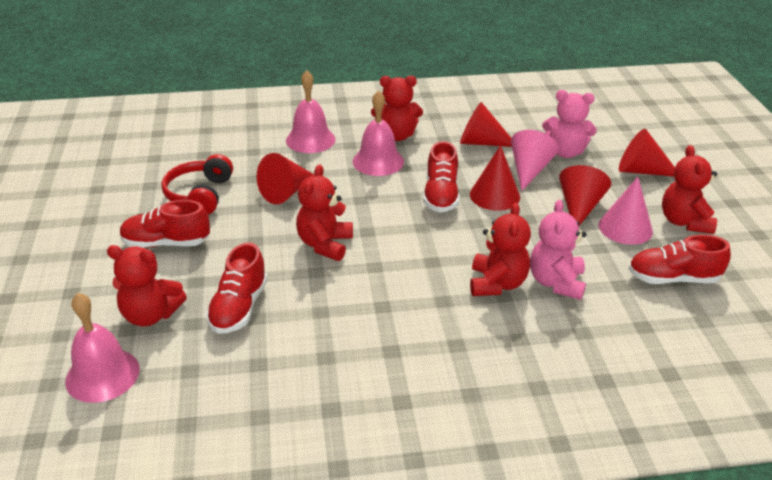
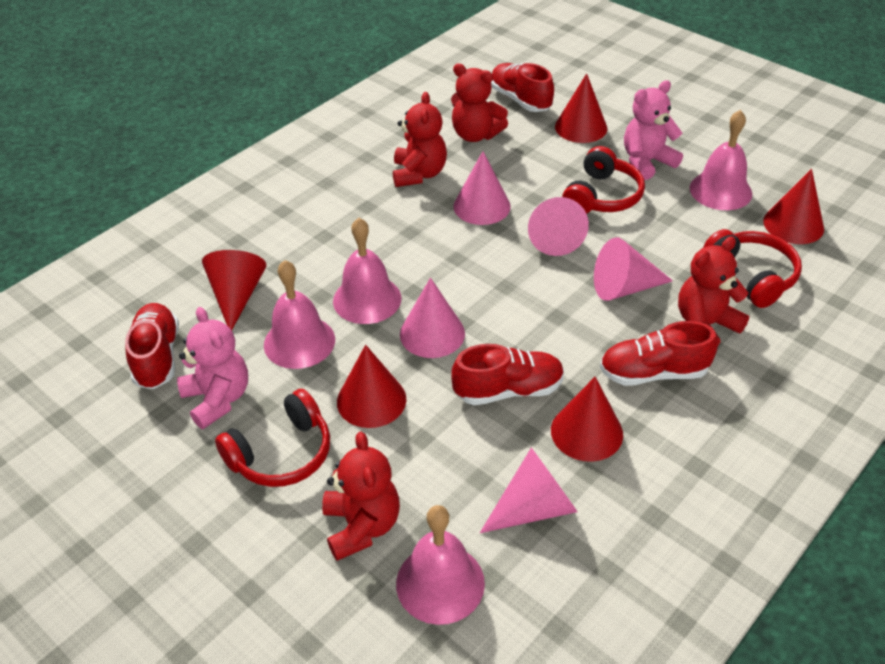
pink bell: 3 -> 4
pink cone: 2 -> 5
red headphones: 1 -> 3
red teddy bear: 5 -> 4

